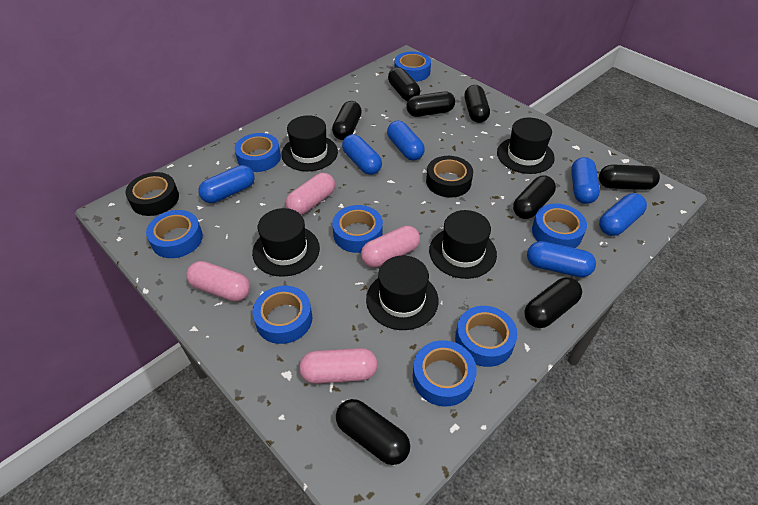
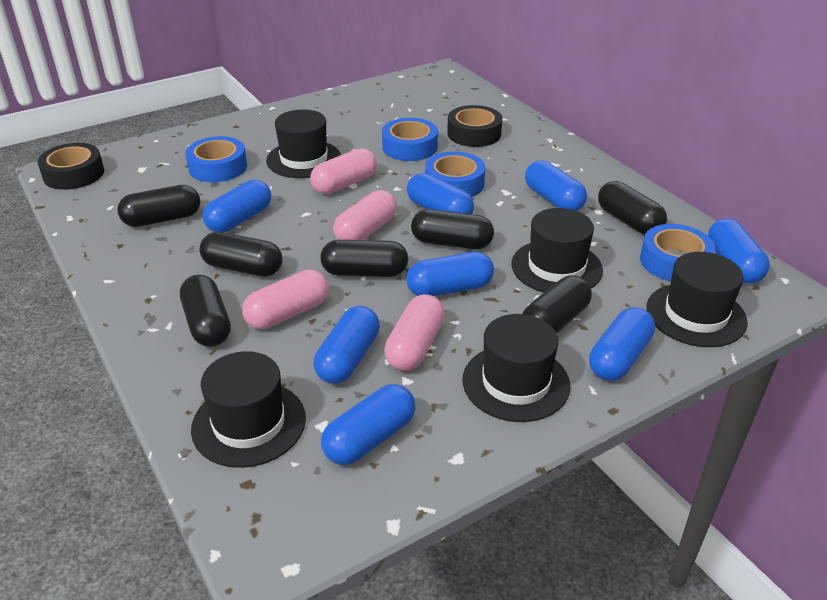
black capsule: 8 -> 7
blue capsule: 6 -> 8
blue tape: 8 -> 4

